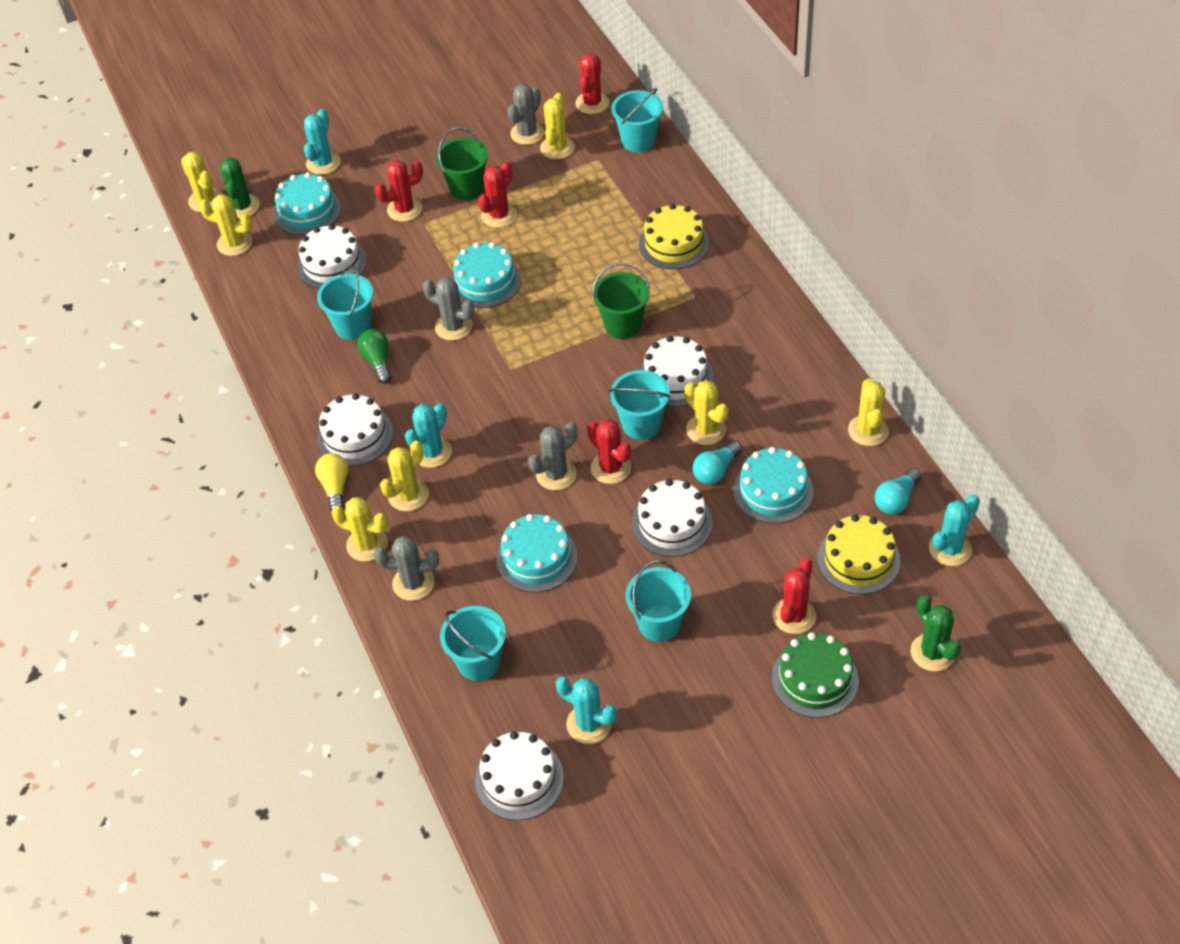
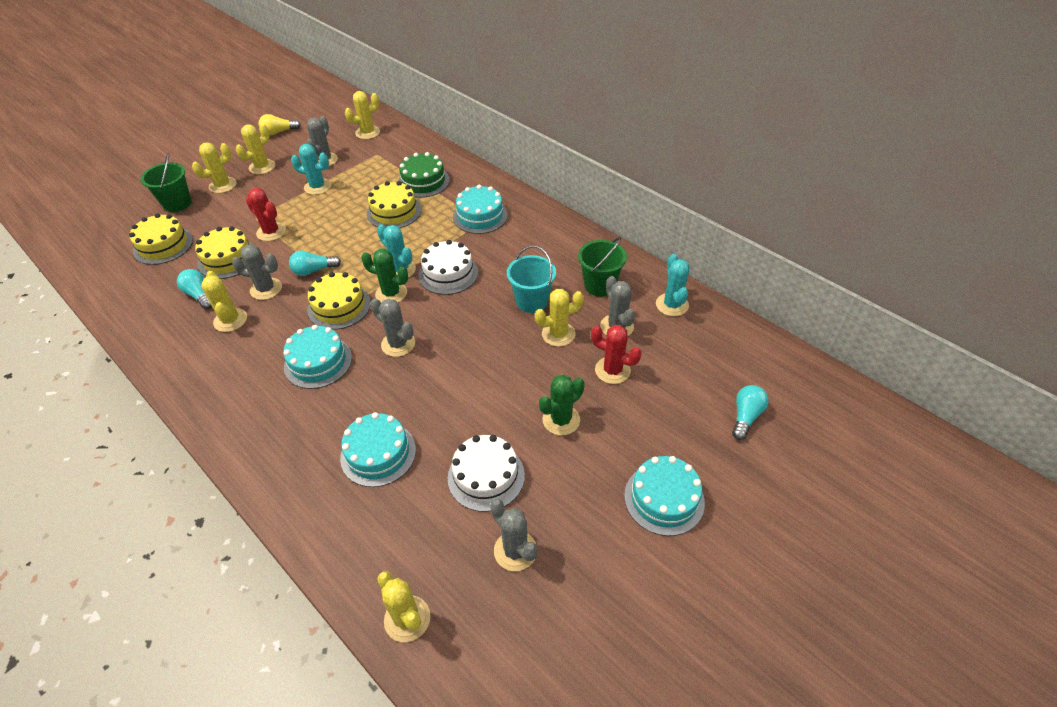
green light bulb: 1 -> 0
grey cactus: 4 -> 5
red cactus: 5 -> 2
turquoise bucket: 5 -> 1
turquoise cactus: 4 -> 3
turquoise light bulb: 2 -> 3
white cake: 5 -> 2
yellow cactus: 7 -> 6
yellow cake: 2 -> 4

